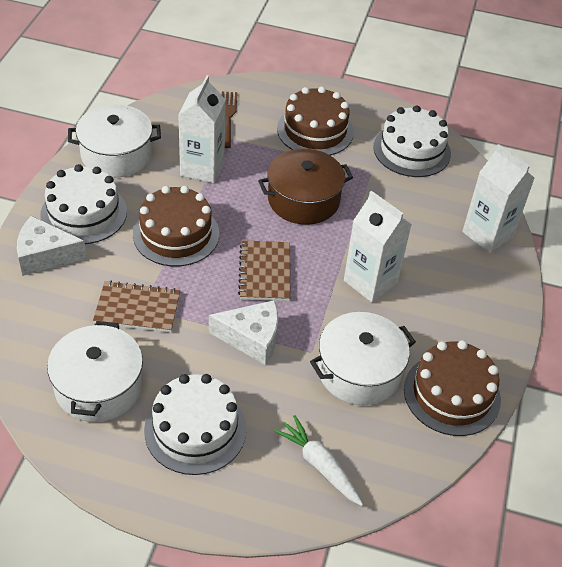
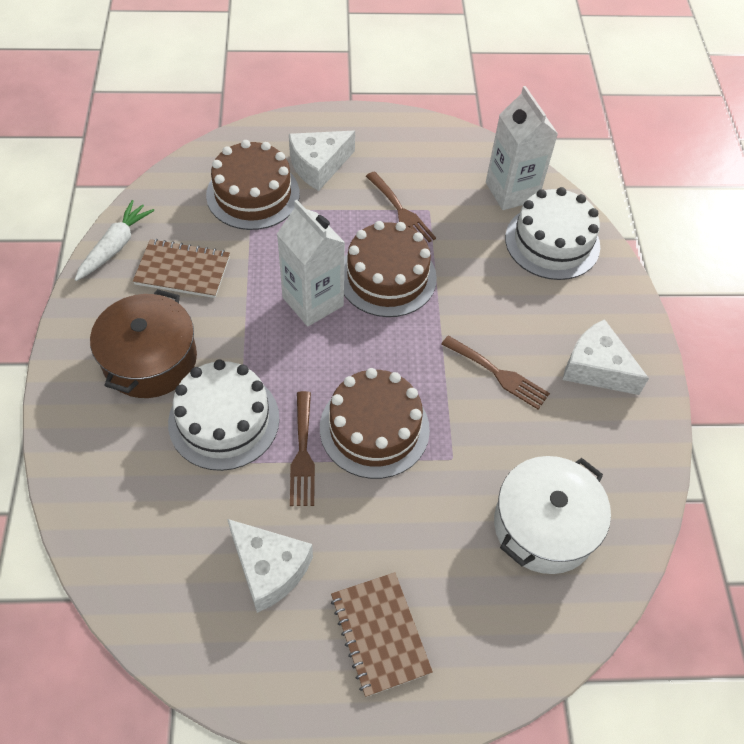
brown fork: 1 -> 3
white cake: 3 -> 2
white carton: 3 -> 2
white cheese: 2 -> 3
white pot: 3 -> 1

